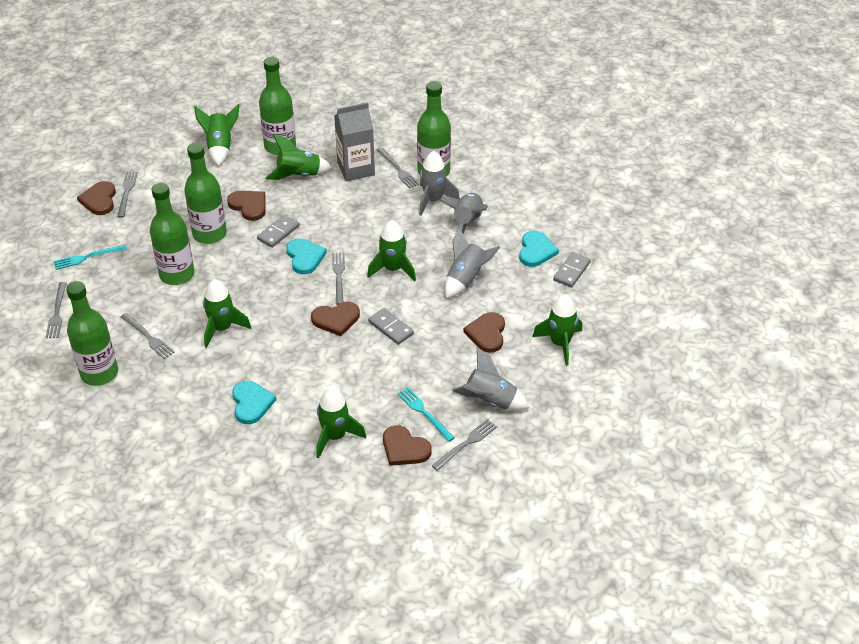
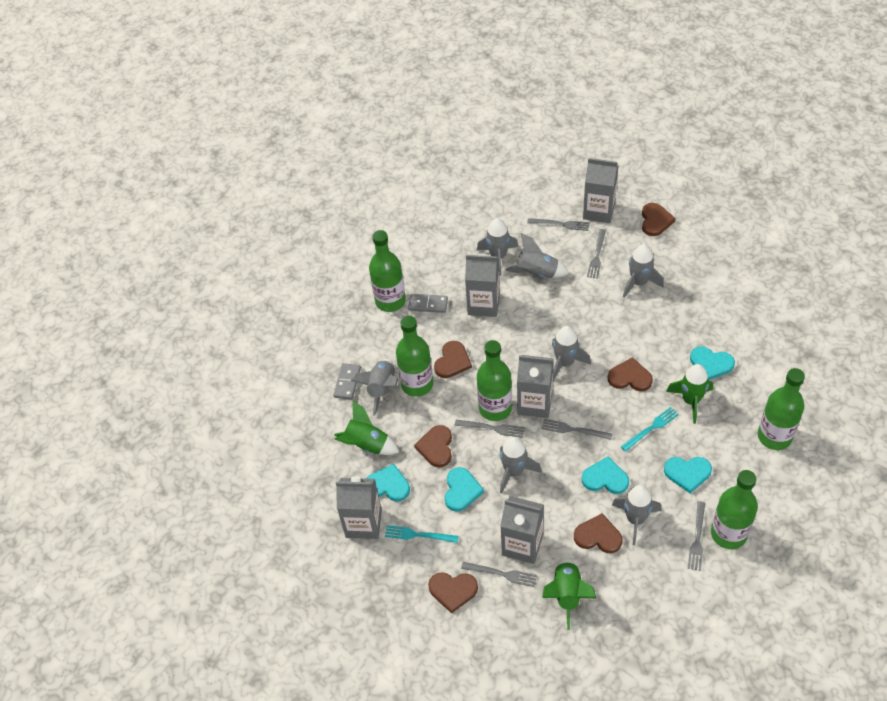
brown heart: 5 -> 6
green rocket: 6 -> 3
grey carton: 1 -> 5
grey domino: 3 -> 2
grey rocket: 4 -> 7
turquoise heart: 3 -> 5

